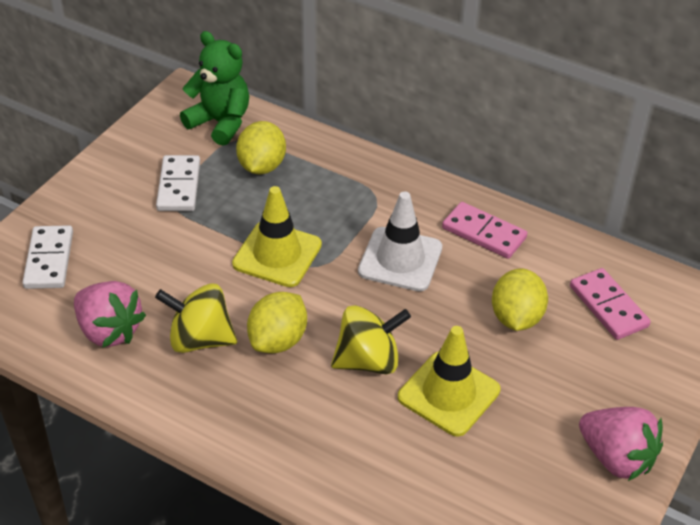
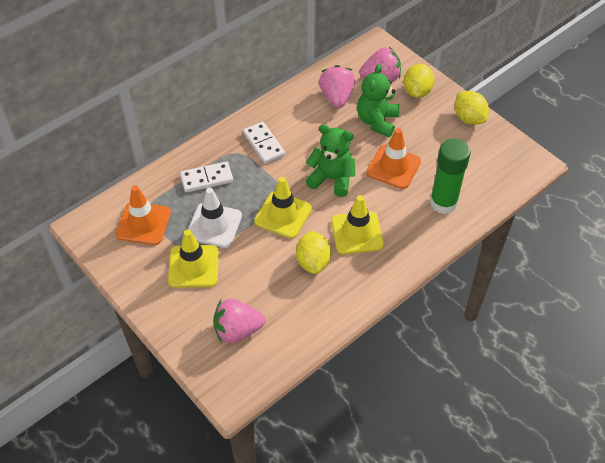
green glue stick: 0 -> 1
green teddy bear: 1 -> 2
orange traffic cone: 0 -> 2
pink domino: 2 -> 0
pink strawberry: 2 -> 3
yellow spinning top: 2 -> 0
yellow traffic cone: 2 -> 3

